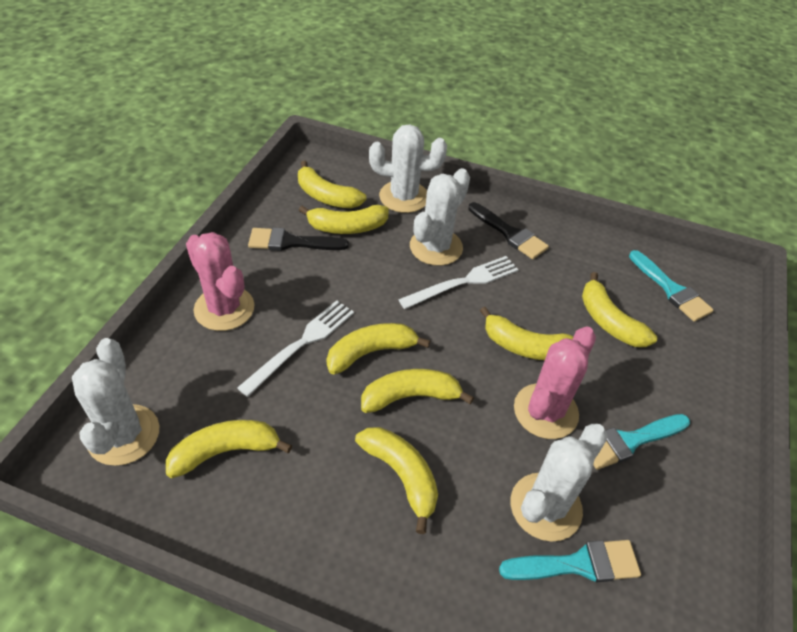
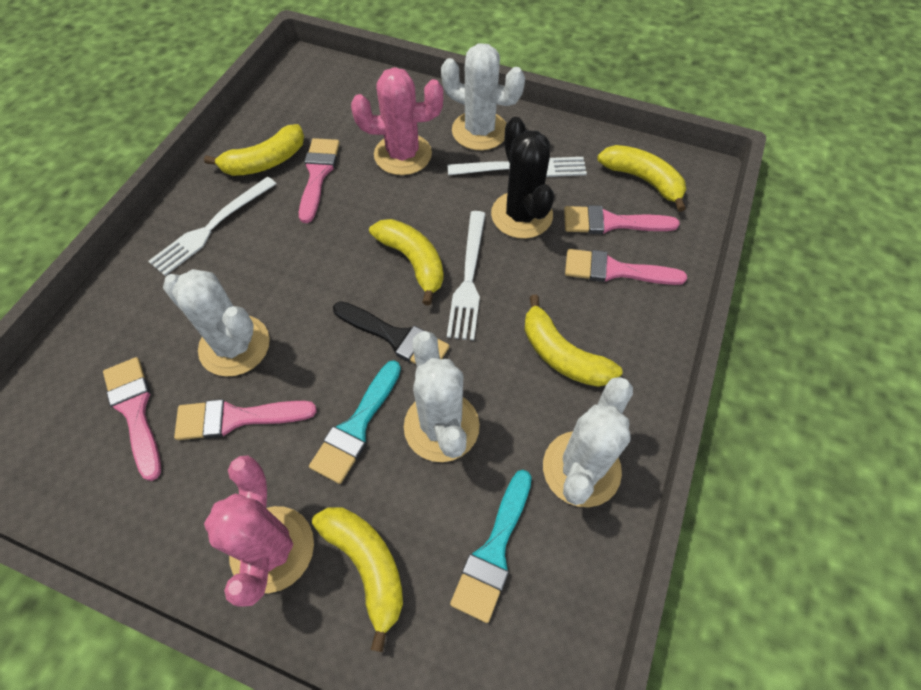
black brush: 2 -> 1
black cactus: 0 -> 1
pink brush: 0 -> 5
turquoise brush: 3 -> 2
white fork: 2 -> 3
yellow banana: 8 -> 5

